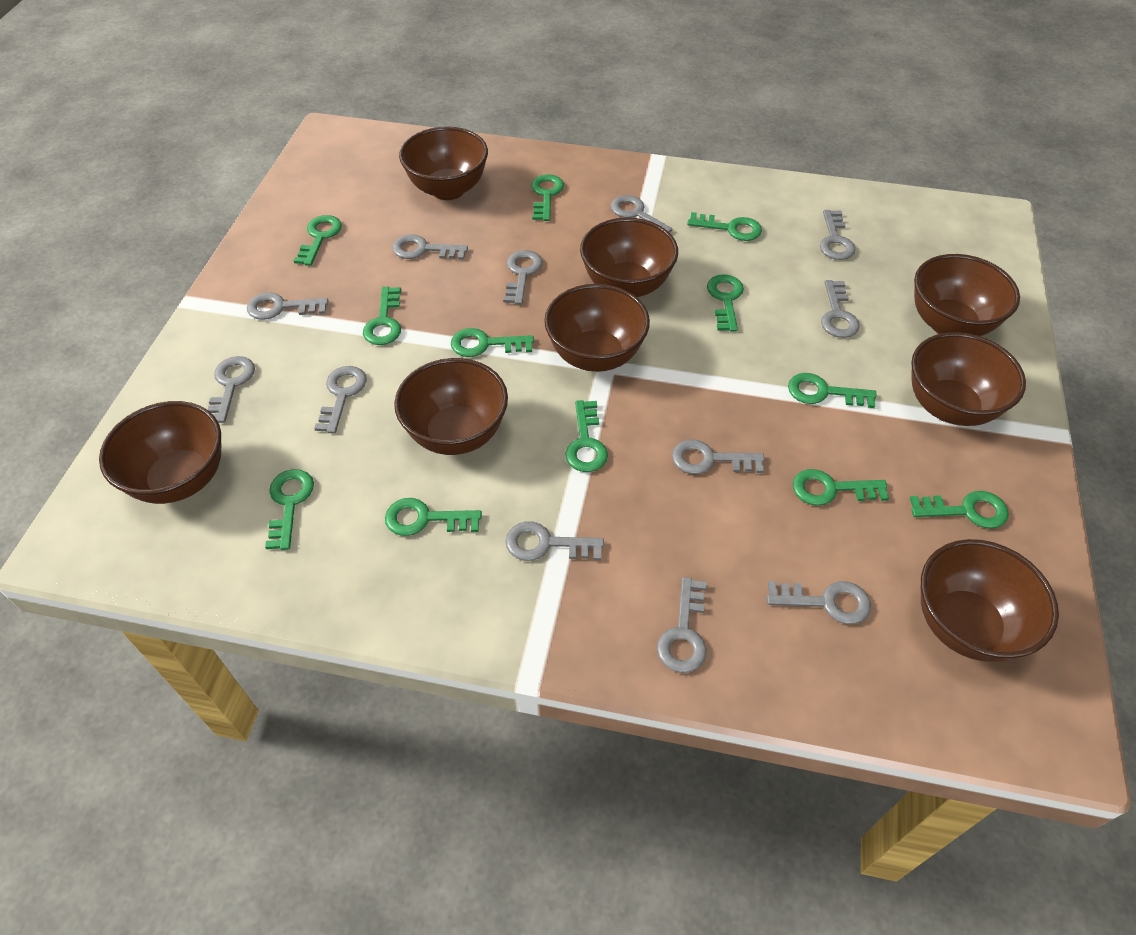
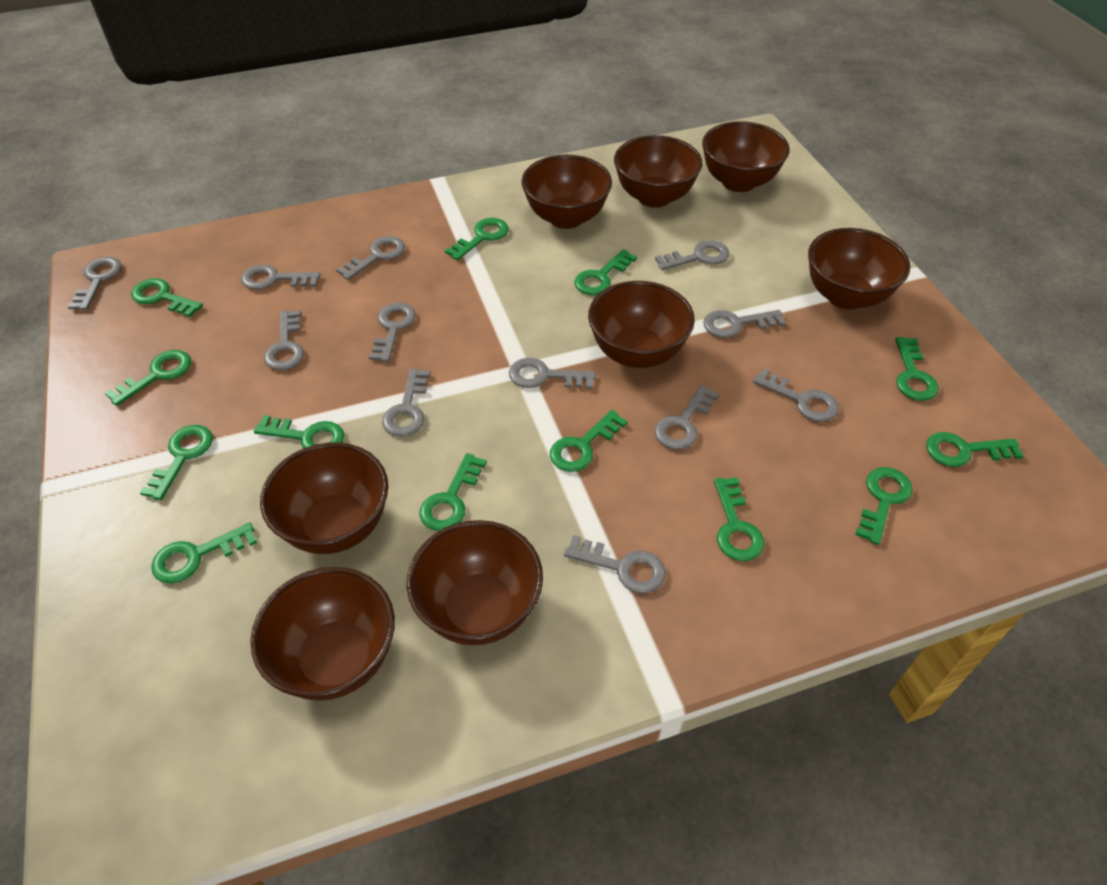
green key: 12 -> 13

